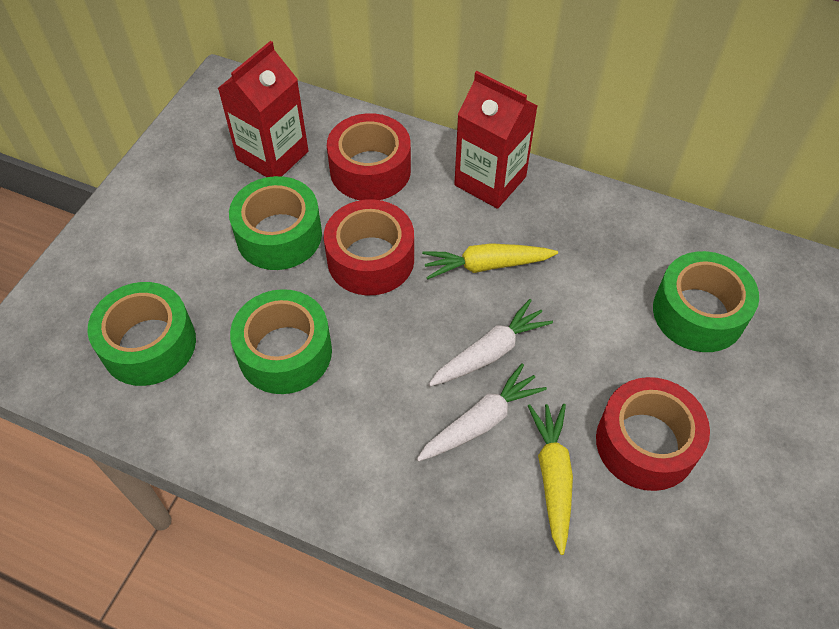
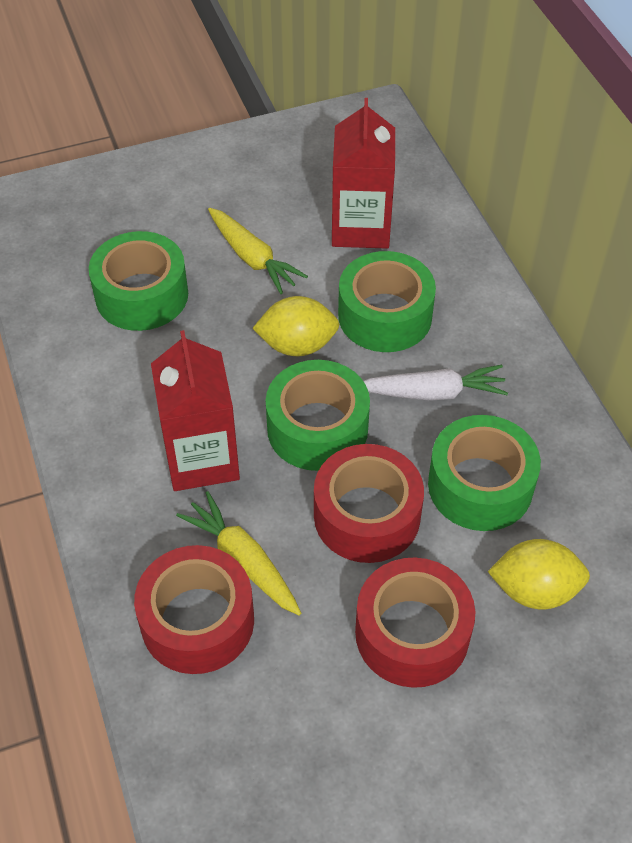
white carrot: 2 -> 1
yellow lemon: 0 -> 2

